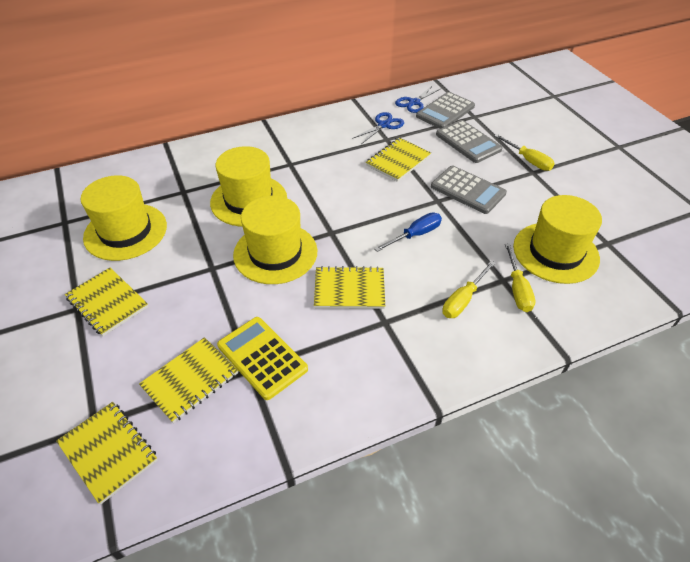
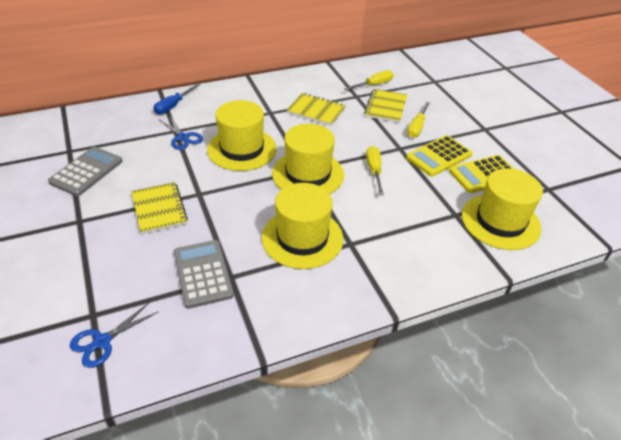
grey calculator: 3 -> 2
yellow calculator: 1 -> 2
yellow notebook: 5 -> 3

